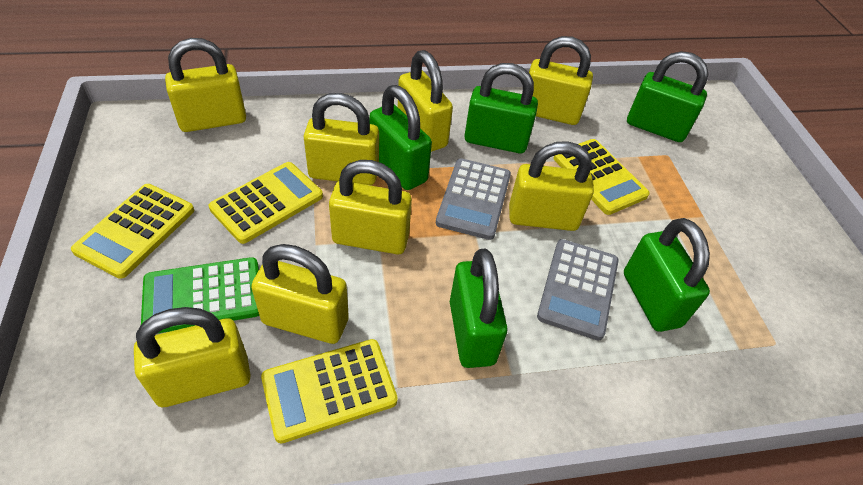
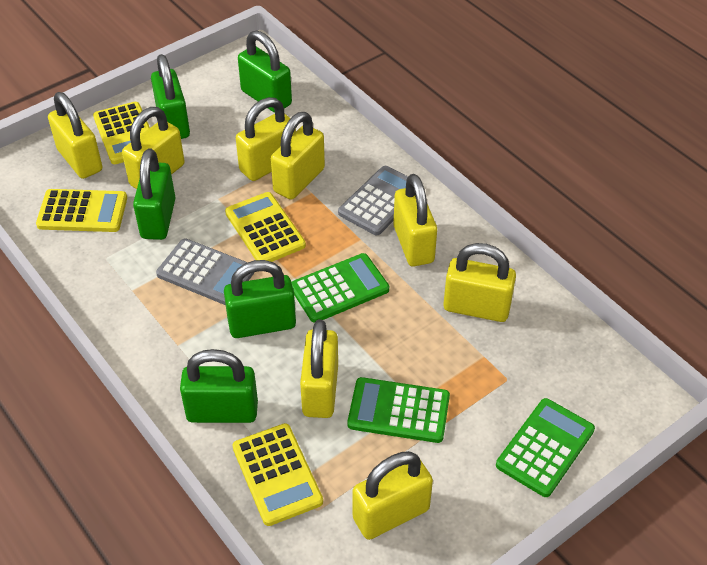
green calculator: 1 -> 3

